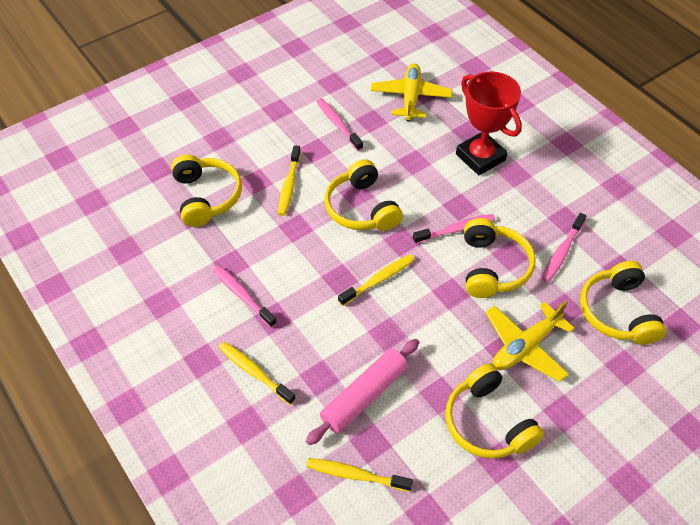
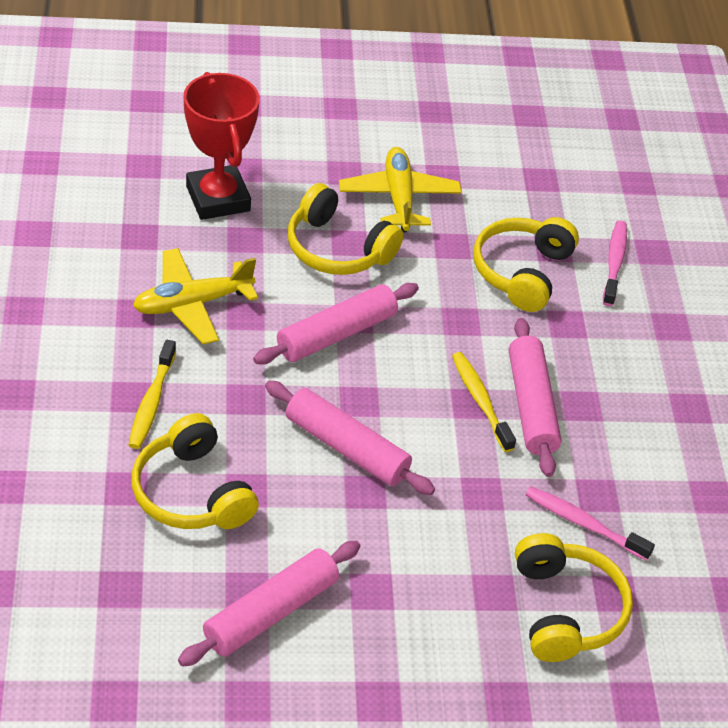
pink rolling pin: 1 -> 4
pink toothbrush: 4 -> 2
yellow headphones: 5 -> 4
yellow toothbrush: 4 -> 2

